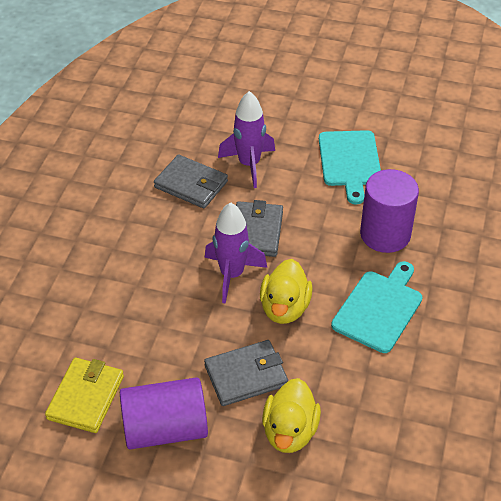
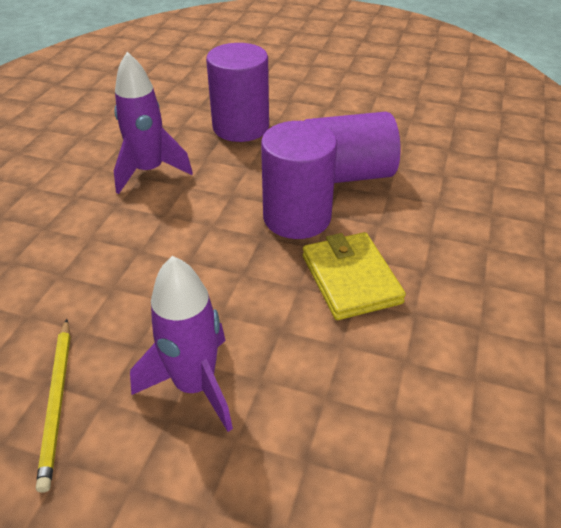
grey wallet: 3 -> 0
purple cylinder: 2 -> 3
turquoise cutting board: 2 -> 0
yellow duck: 2 -> 0
yellow pencil: 0 -> 1

